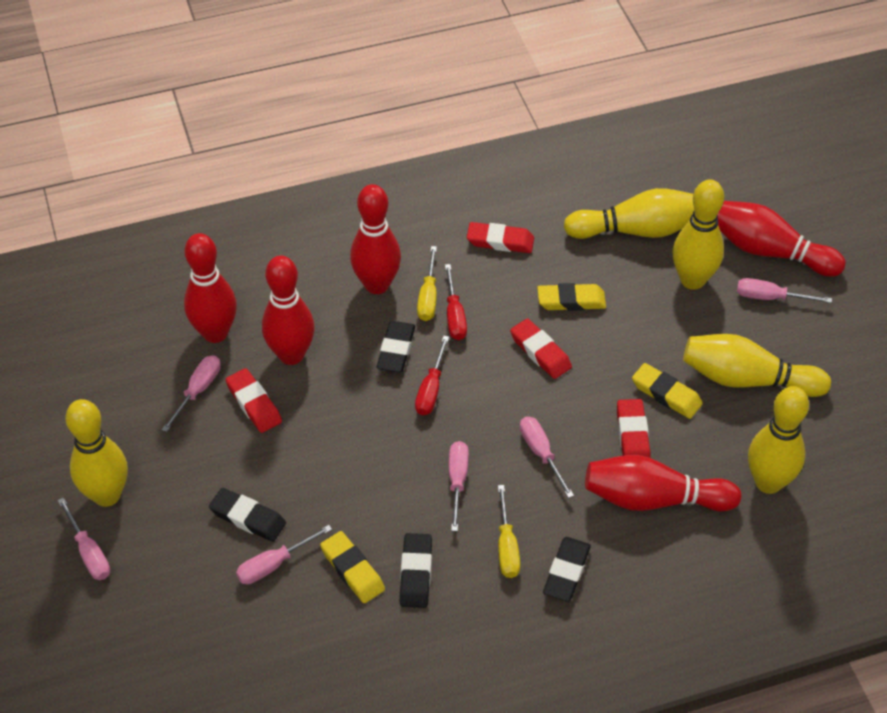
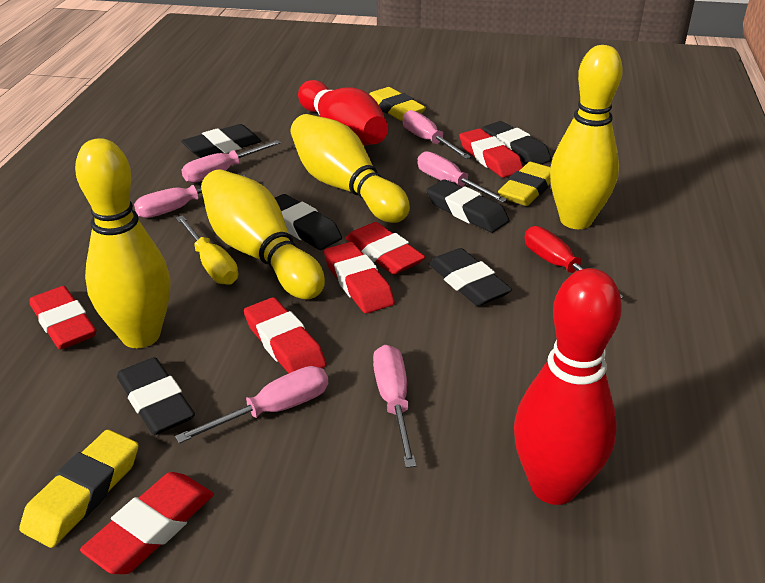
black eraser: 4 -> 6
red bowling pin: 5 -> 2
red eraser: 4 -> 6
red screwdriver: 2 -> 1
yellow bowling pin: 5 -> 4
yellow screwdriver: 2 -> 1

